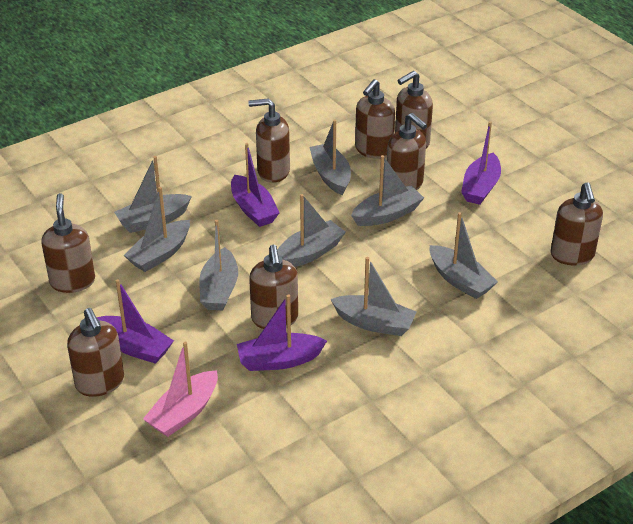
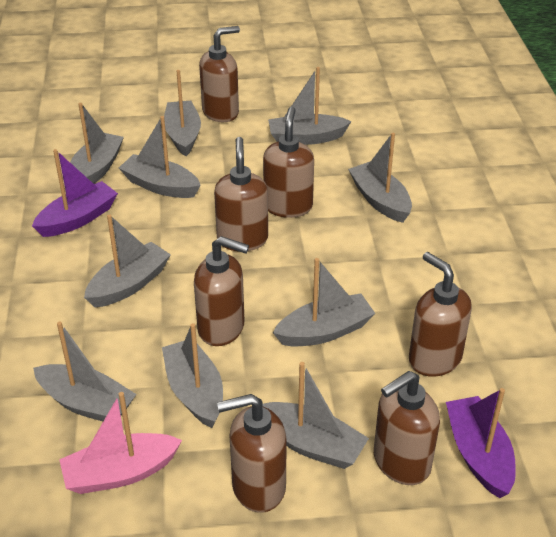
brown soap dispenser: 8 -> 7
grey boat: 8 -> 10
purple boat: 4 -> 2

